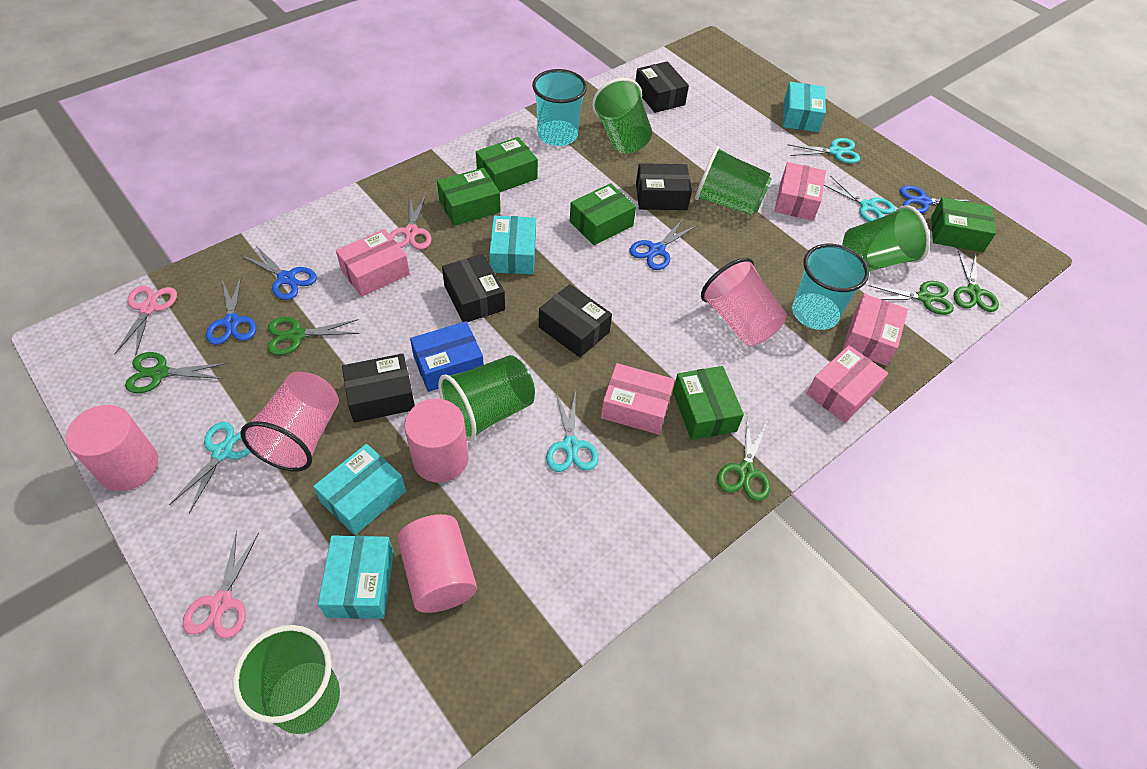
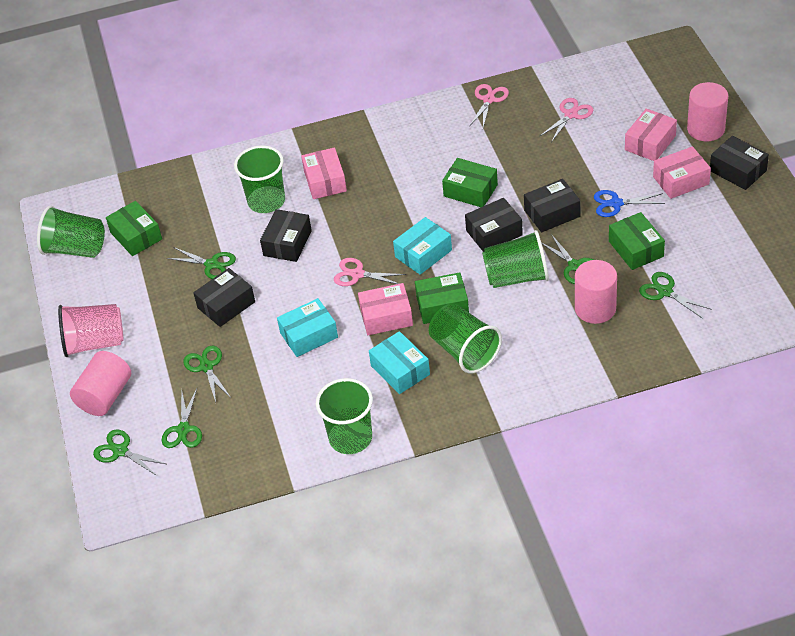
blue box: 1 -> 0
blue scissors: 4 -> 1
green box: 5 -> 4
green scissors: 5 -> 6
pink box: 5 -> 4
pink cup: 2 -> 1
turquoise box: 4 -> 3
turquoise cup: 2 -> 0
turquoise scissors: 4 -> 0

